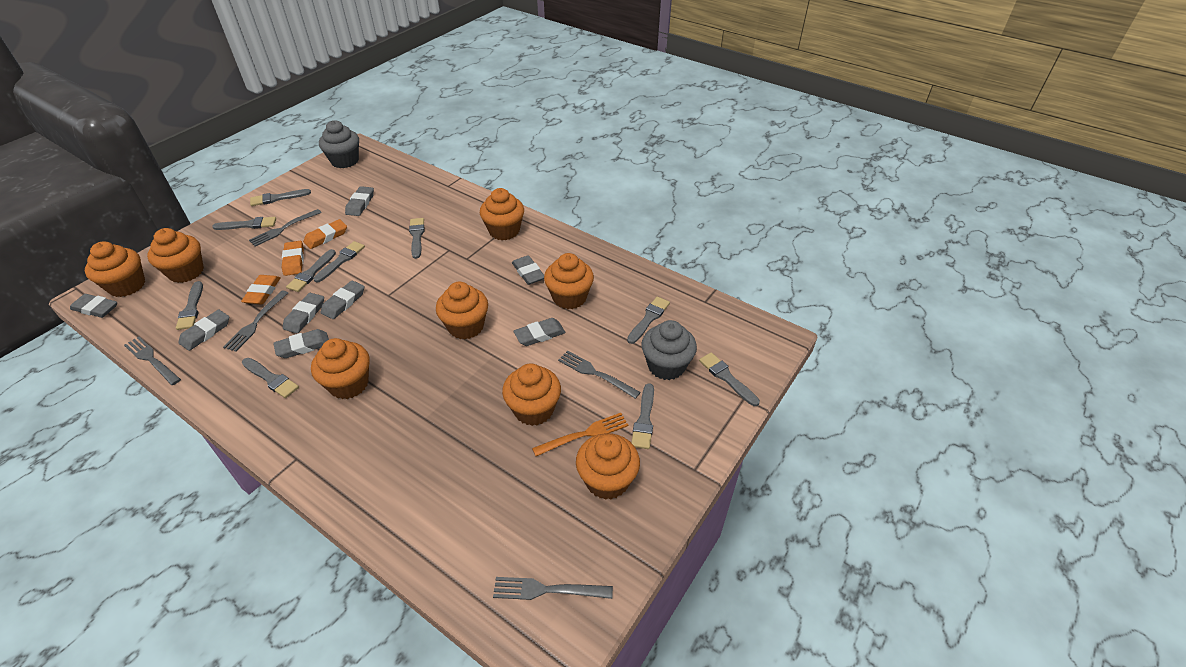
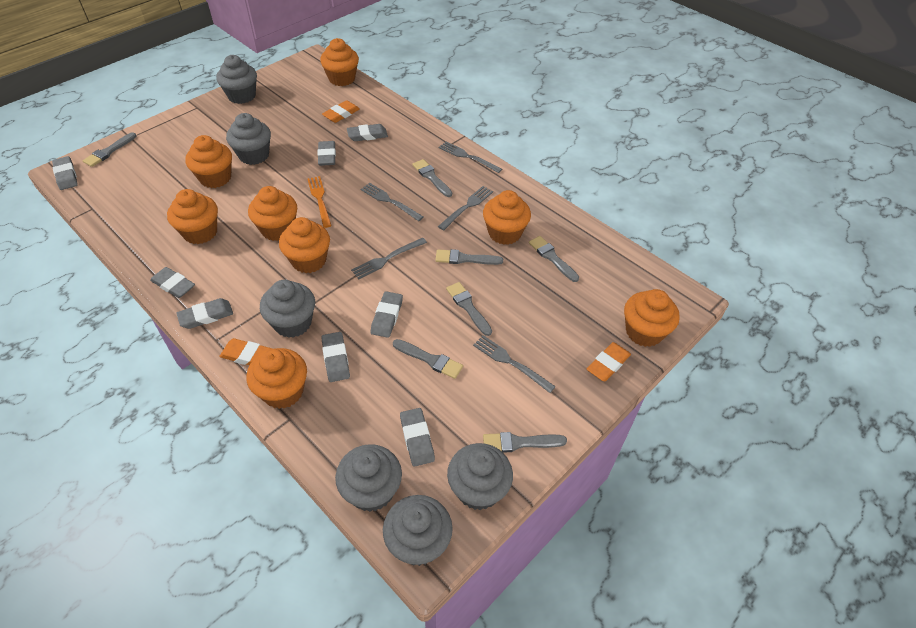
grey brush: 10 -> 7
grey cupcake: 2 -> 6

